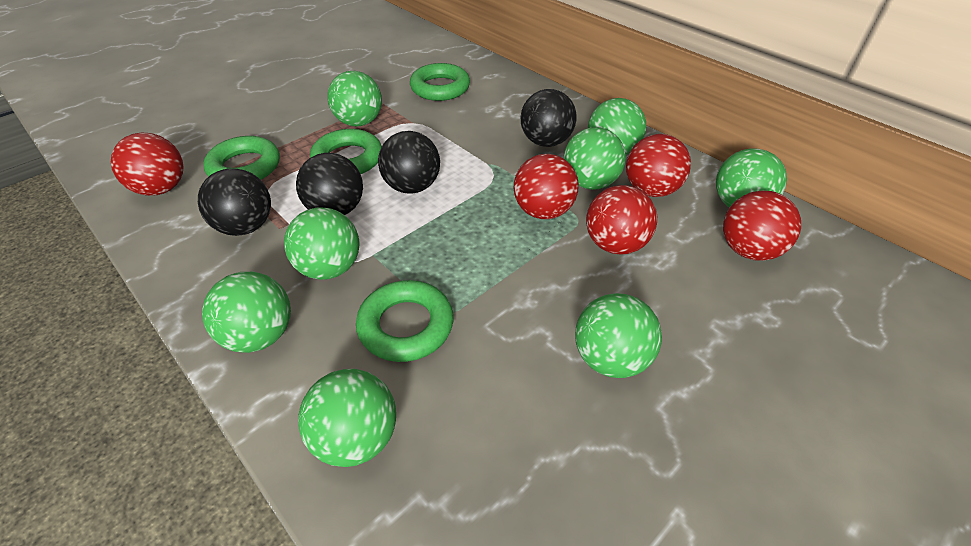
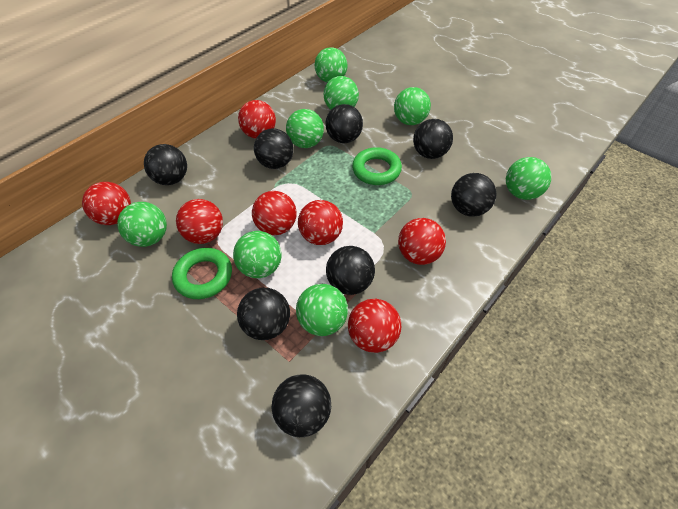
black ball: 4 -> 8
green ring: 4 -> 2
red ball: 5 -> 7

